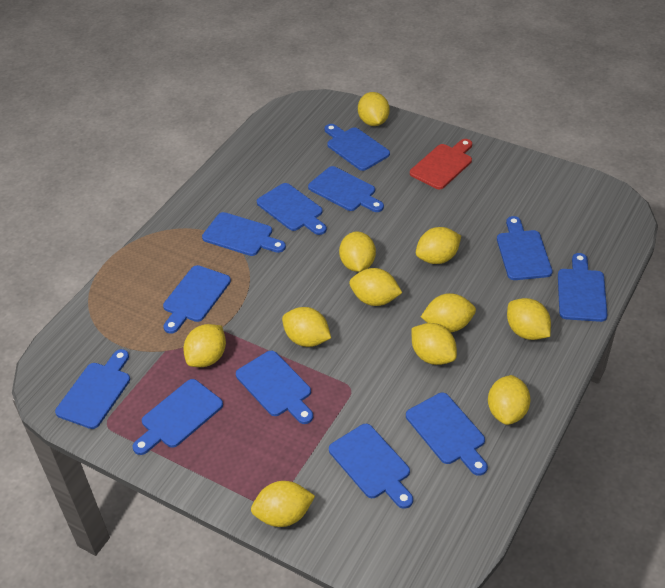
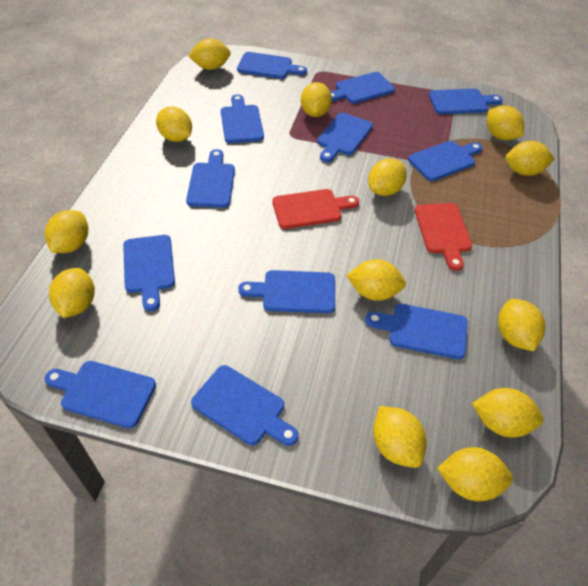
red cutting board: 1 -> 2
yellow lemon: 11 -> 13

